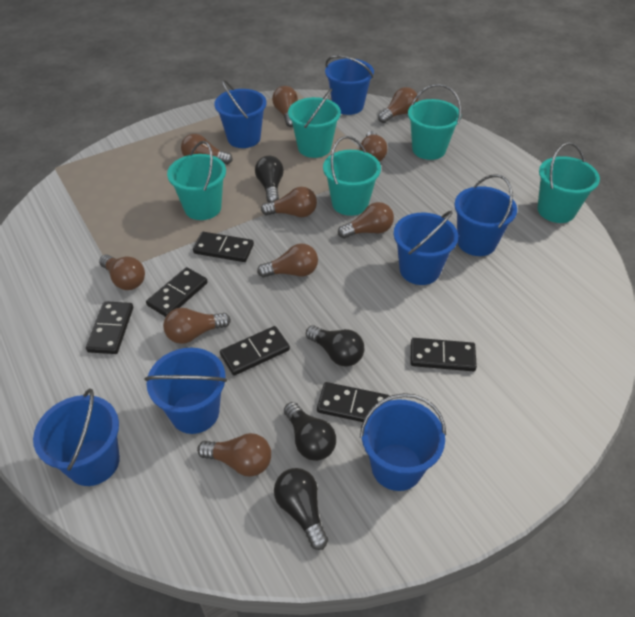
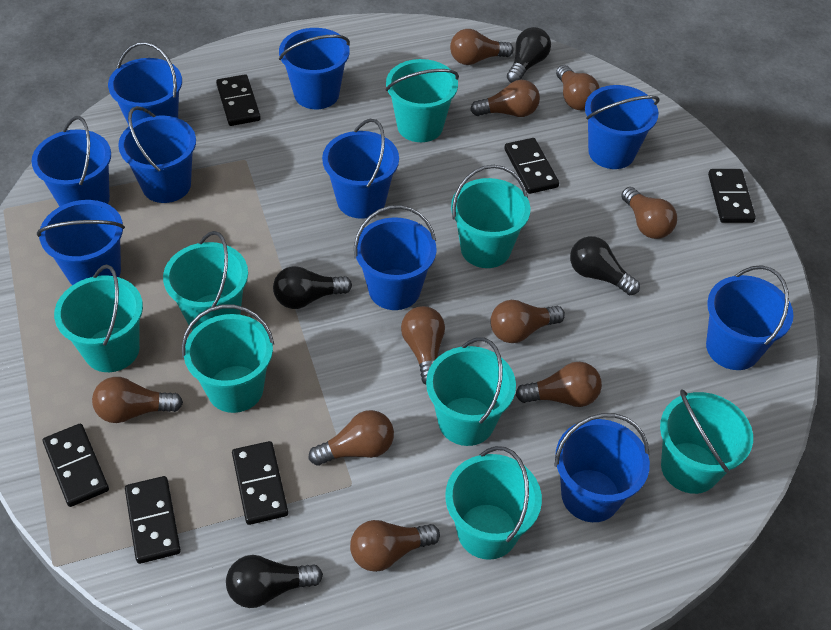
blue bucket: 7 -> 10
turquoise bucket: 5 -> 8

